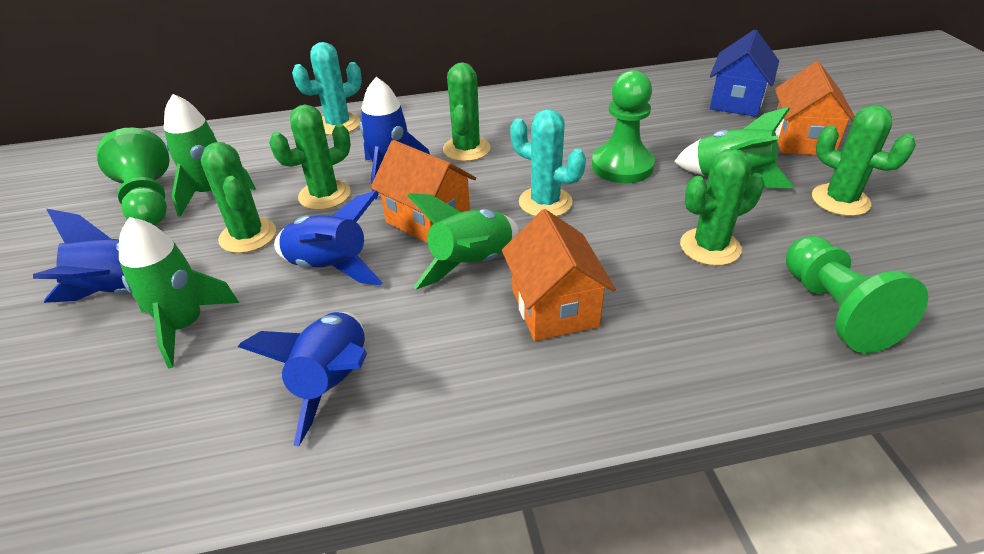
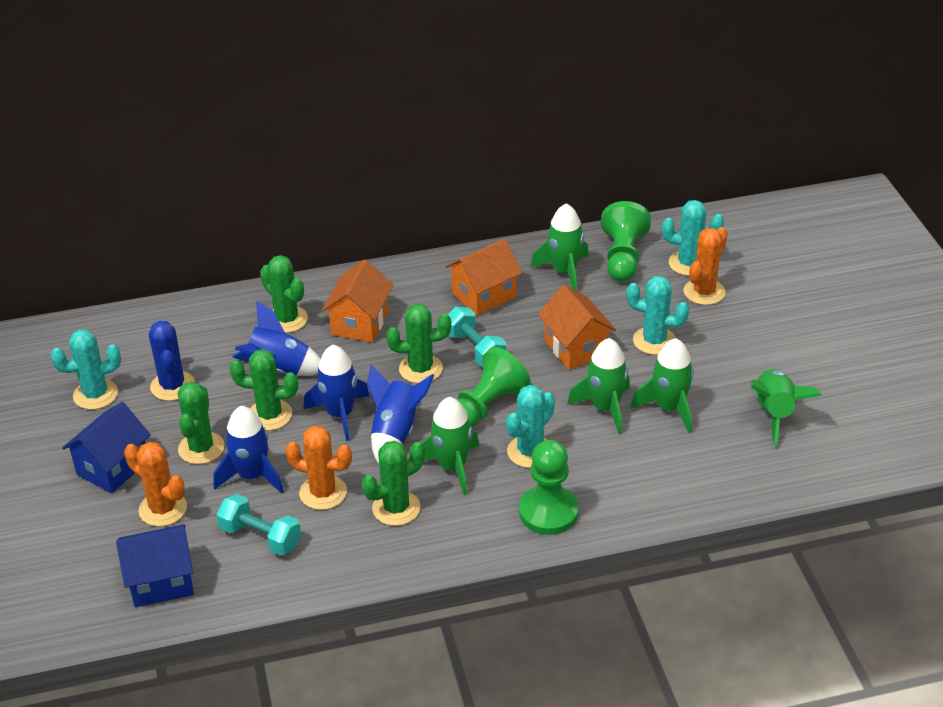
blue cactus: 0 -> 1
blue house: 1 -> 2
green rocket: 4 -> 5
orange cactus: 0 -> 3
turquoise cactus: 2 -> 4
turquoise dumbbell: 0 -> 2

